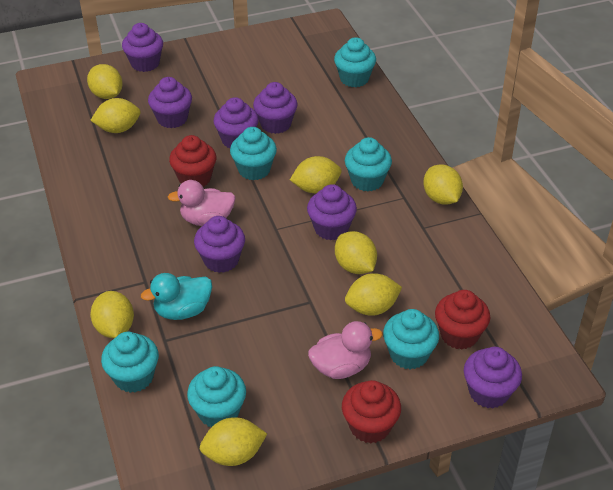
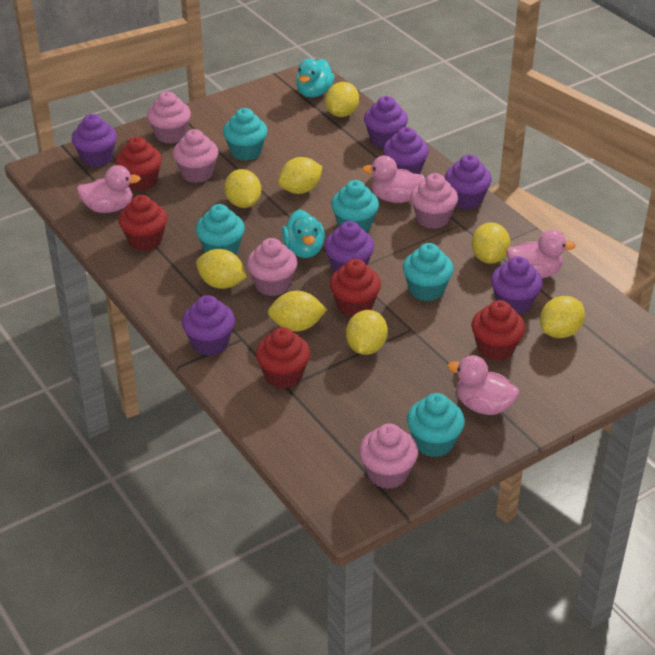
pink cupcake: 0 -> 5
pink duck: 2 -> 4
red cupcake: 3 -> 5
turquoise cupcake: 6 -> 5
turquoise duck: 1 -> 2

